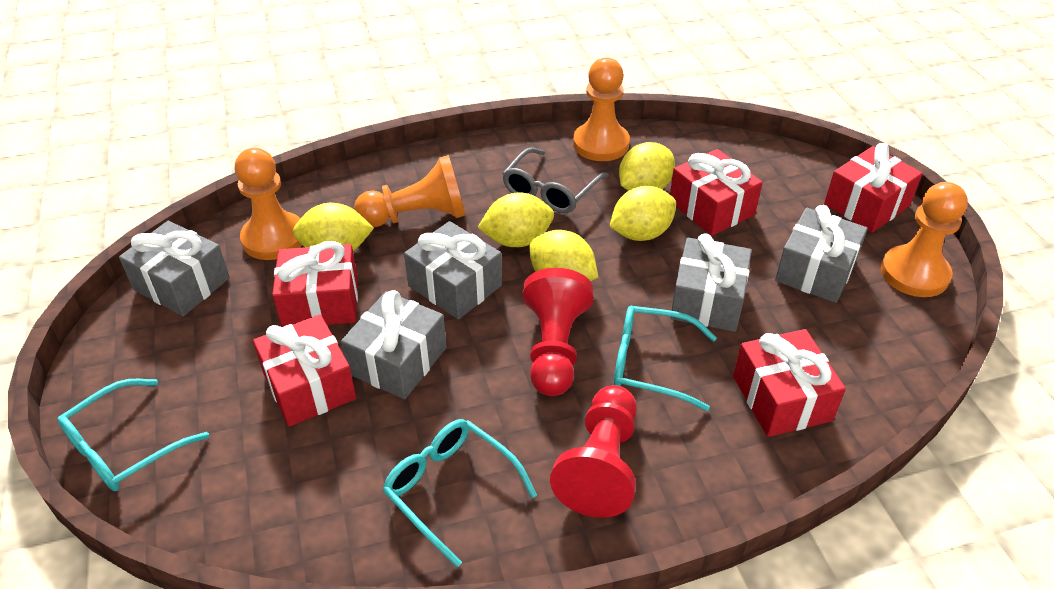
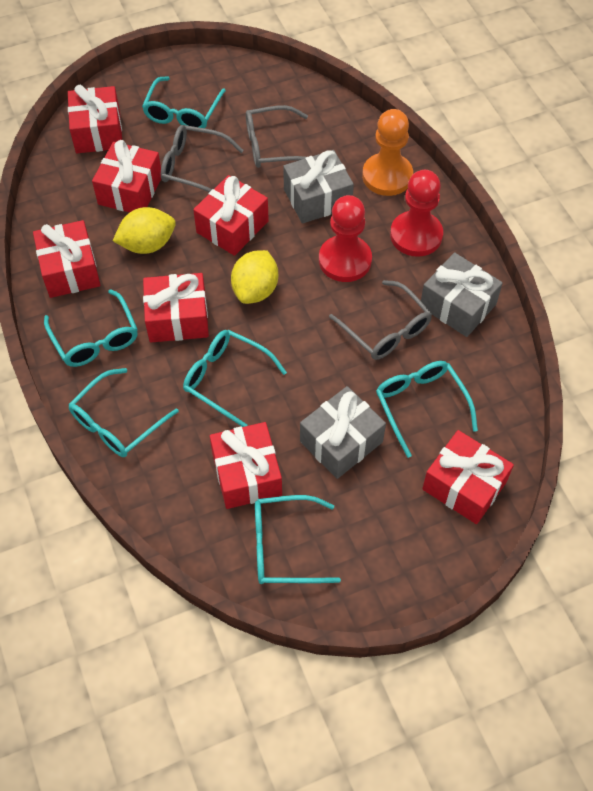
grey gift: 5 -> 3
grey glasses: 1 -> 3
orange pawn: 4 -> 1
red gift: 5 -> 7
turquoise glasses: 3 -> 6
yellow lemon: 5 -> 2

